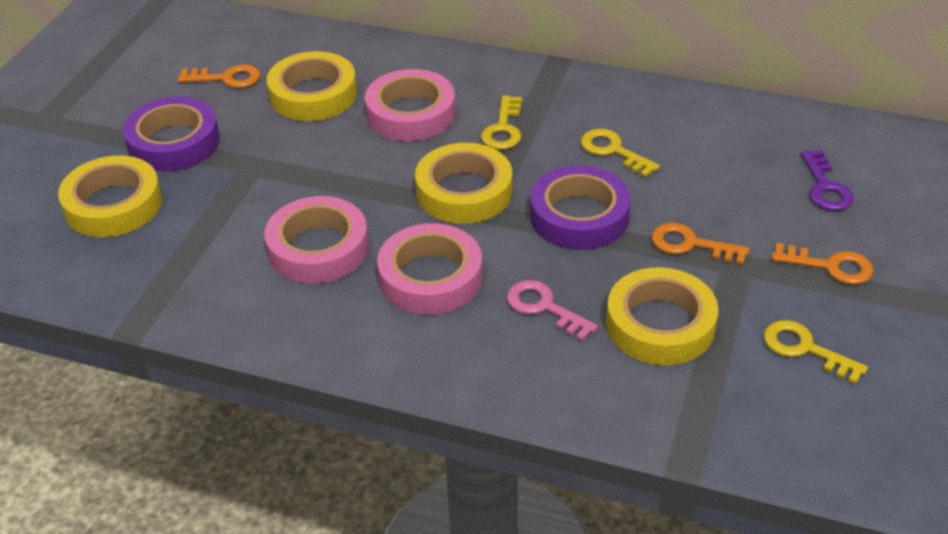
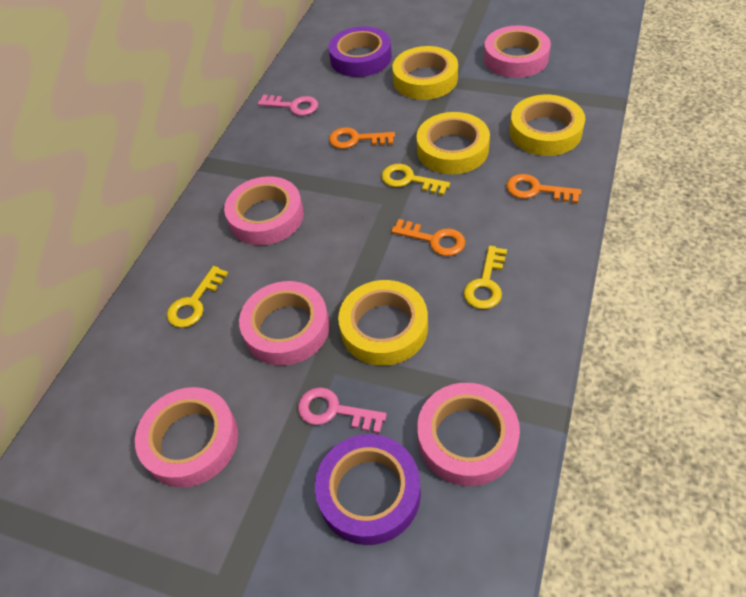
pink key: 1 -> 2
pink tape: 3 -> 5
purple key: 1 -> 0

